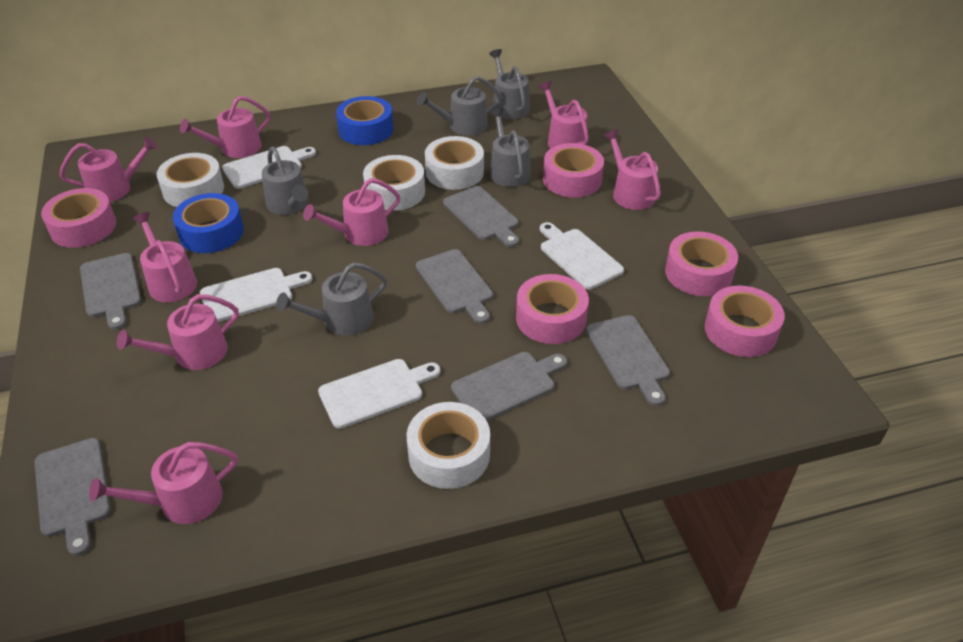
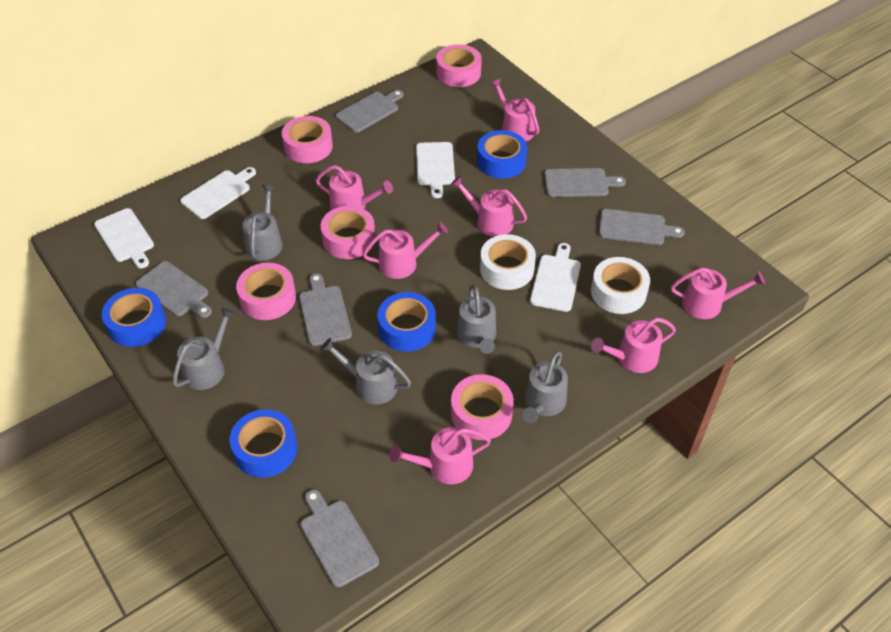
blue tape: 2 -> 4
pink watering can: 8 -> 7
white tape: 4 -> 2

